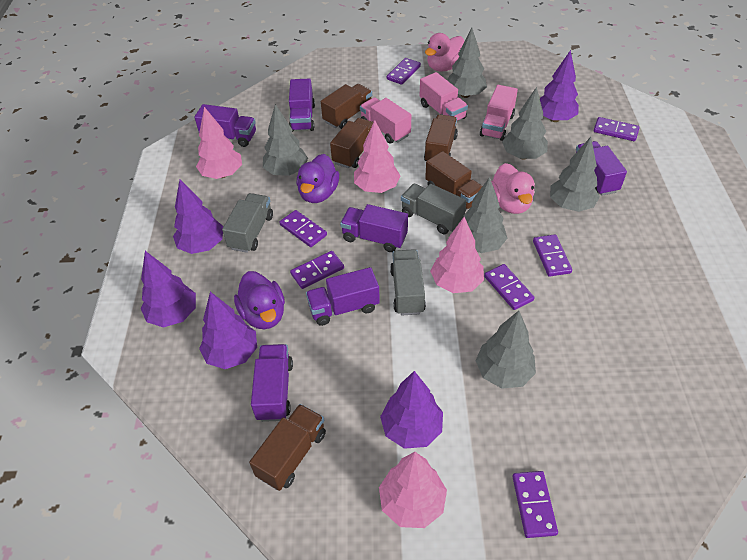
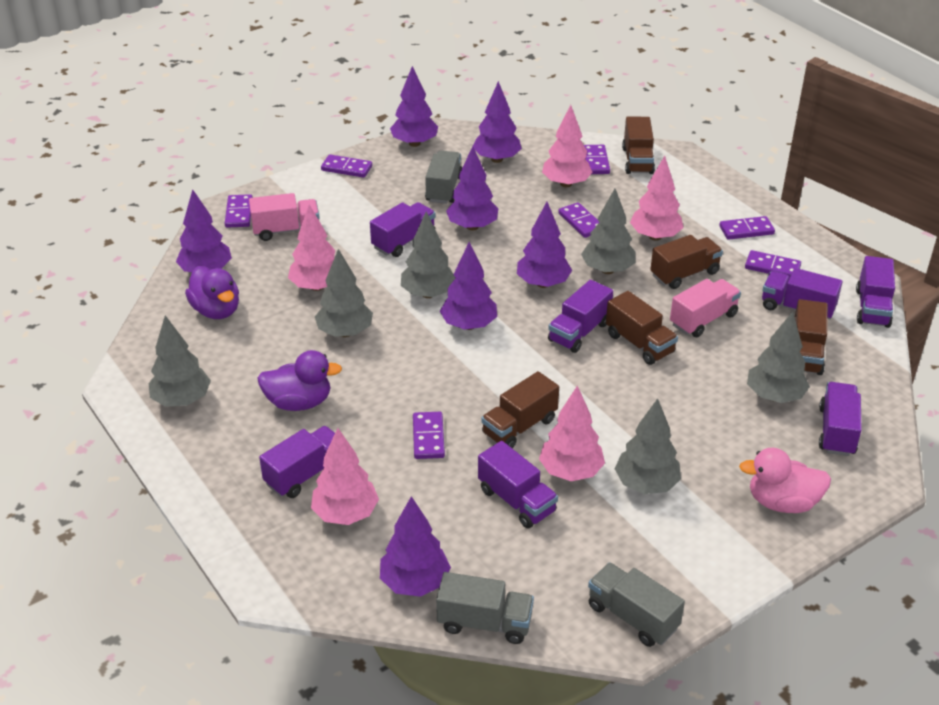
pink duck: 2 -> 1
pink tree: 4 -> 5
pink truck: 3 -> 2
purple tree: 5 -> 7
purple truck: 6 -> 7

